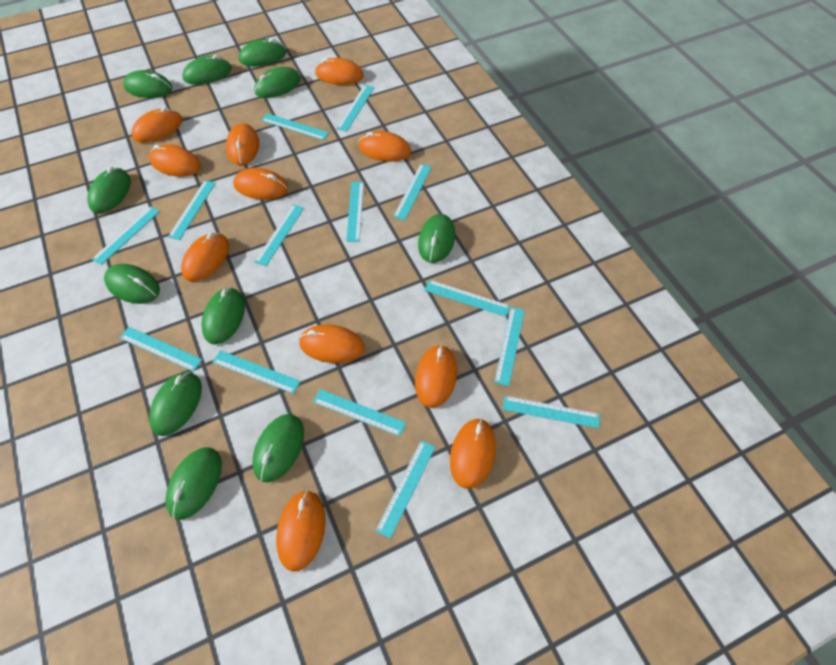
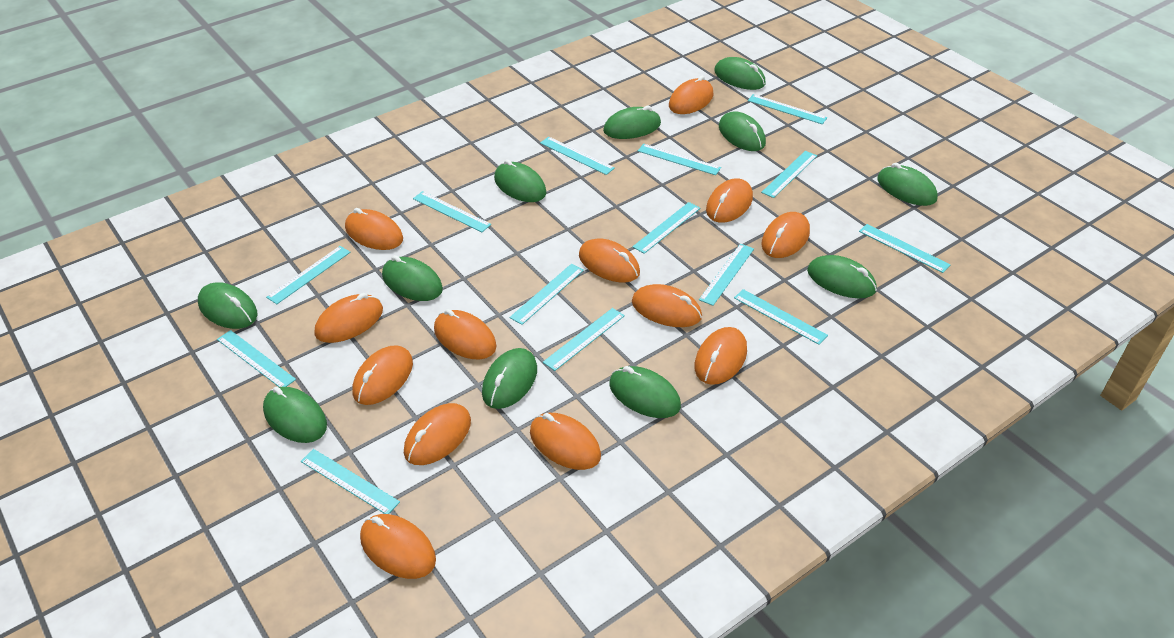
orange mouse: 11 -> 13

